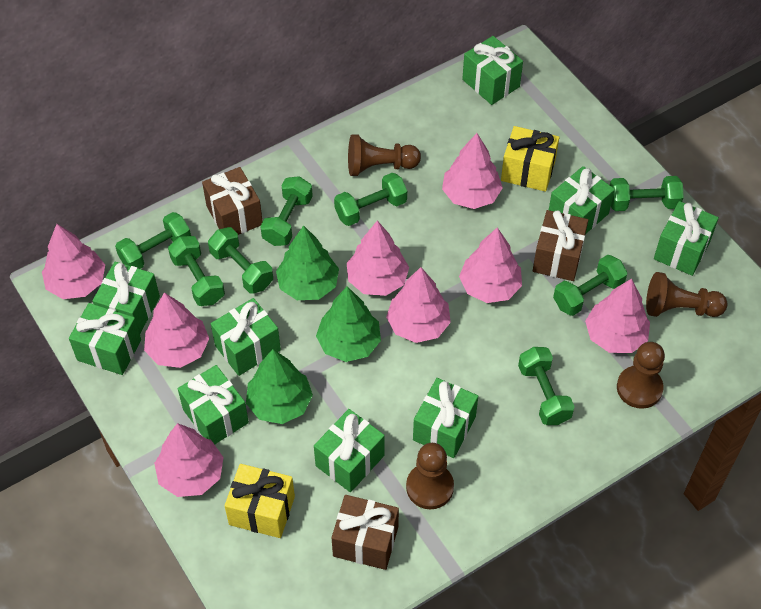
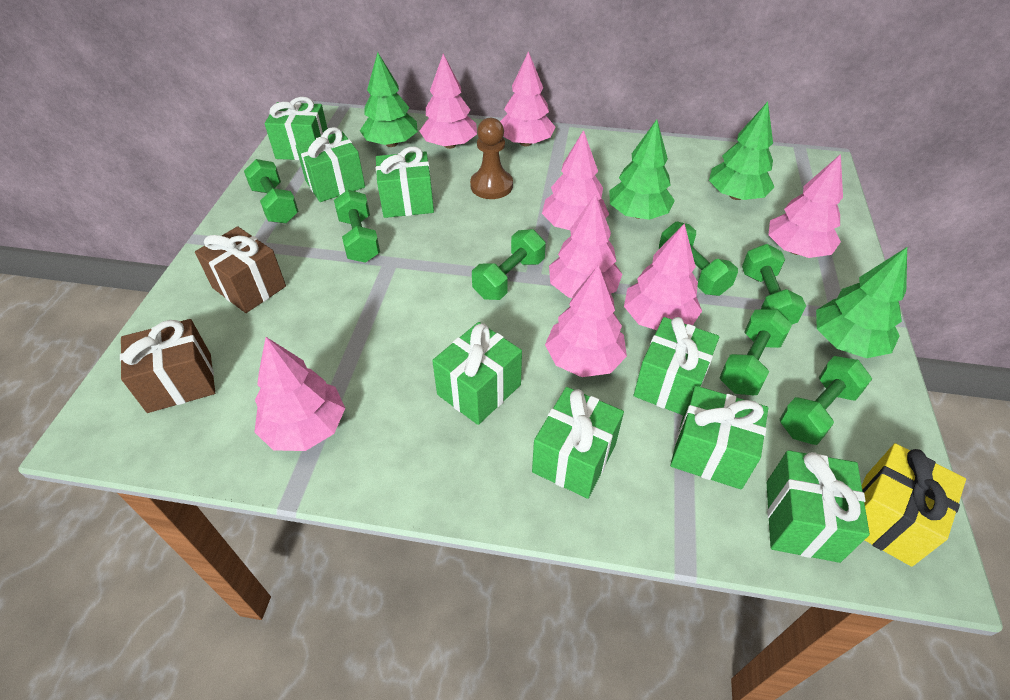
brown gift: 3 -> 2
brown pawn: 4 -> 1
green dumbbell: 8 -> 7
green gift: 9 -> 8
green tree: 3 -> 4
yellow gift: 2 -> 1

